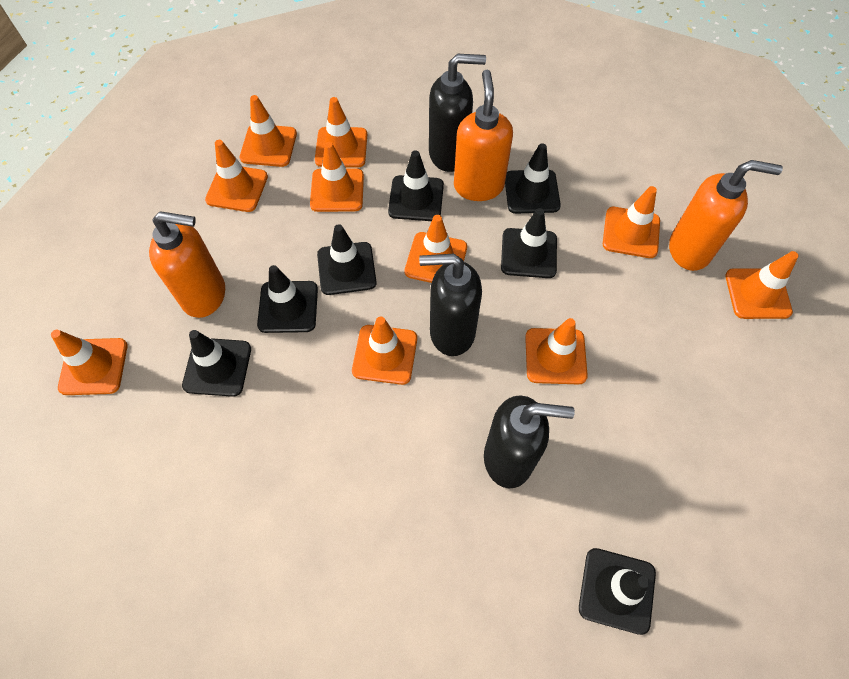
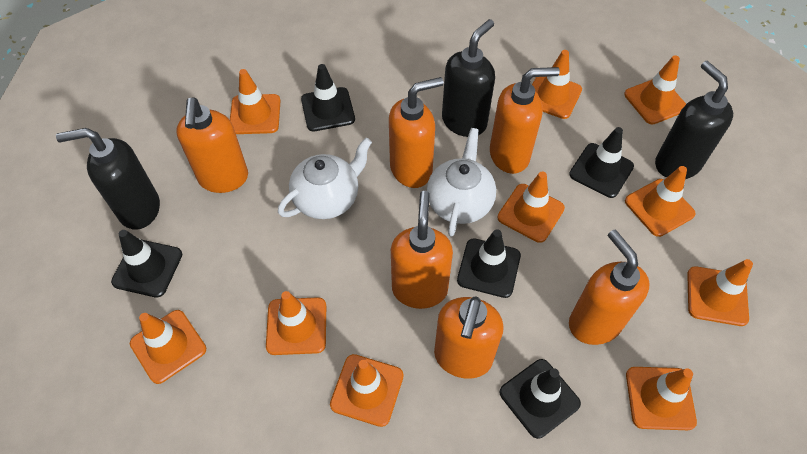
black traffic cone: 7 -> 5
orange soap dispenser: 3 -> 6
white teapot: 0 -> 2

